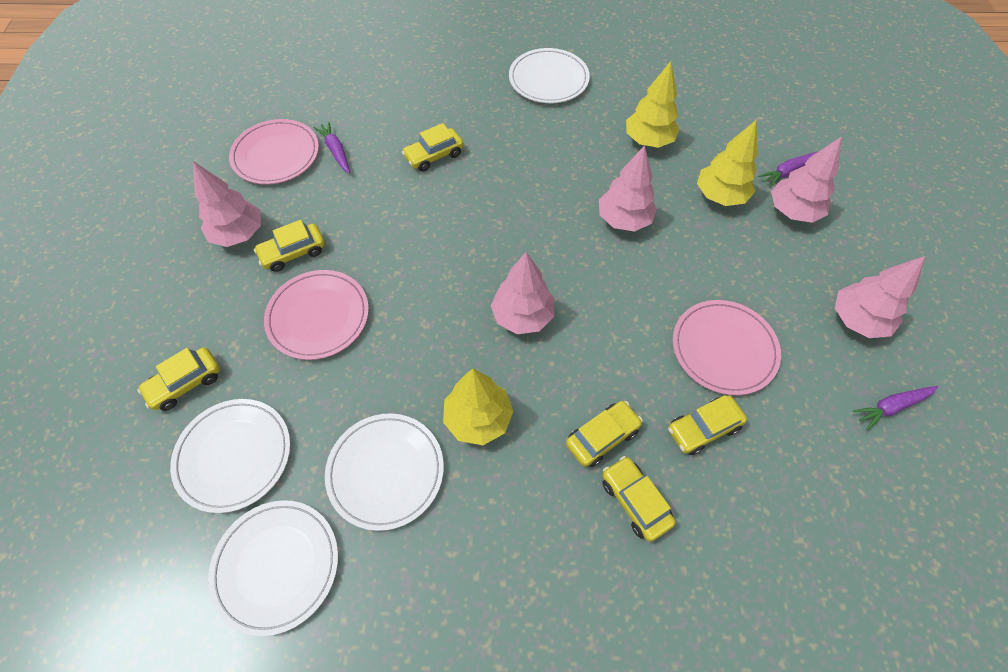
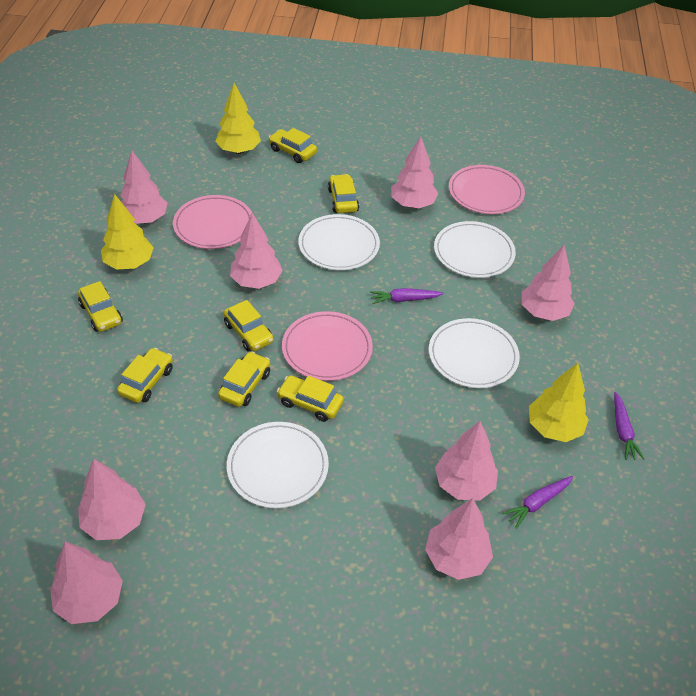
pink tree: 5 -> 8
yellow car: 6 -> 7

